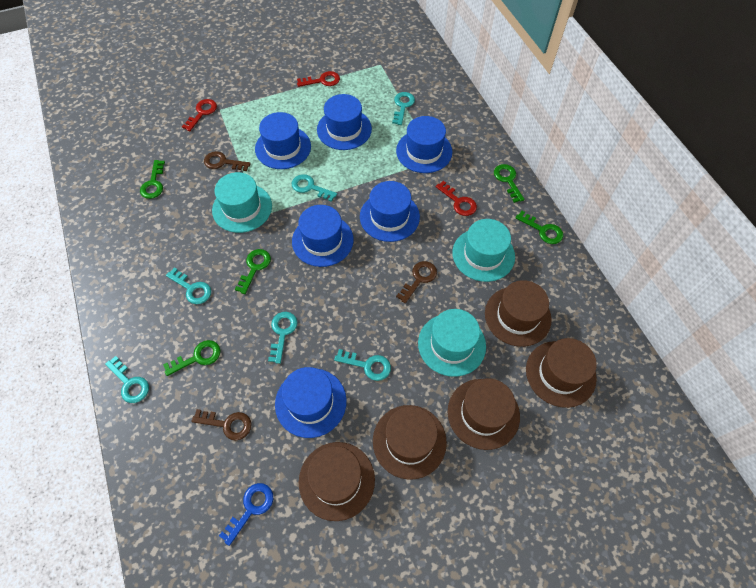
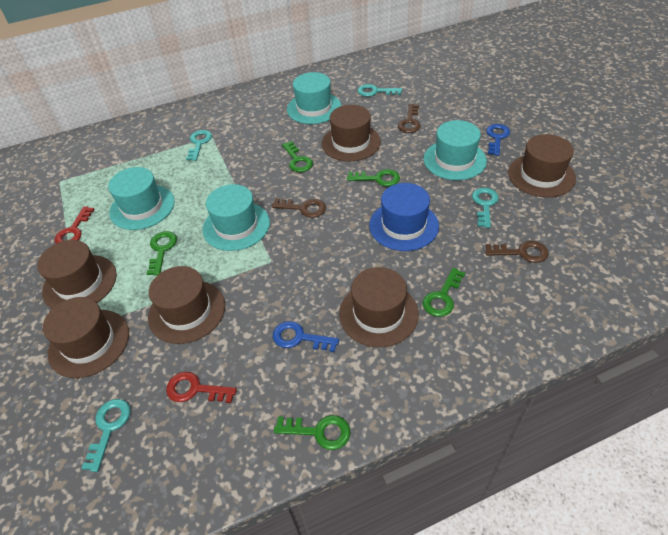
blue hat: 6 -> 1
blue key: 1 -> 2
brown hat: 5 -> 6
red key: 3 -> 2
turquoise hat: 3 -> 4
turquoise key: 6 -> 4

